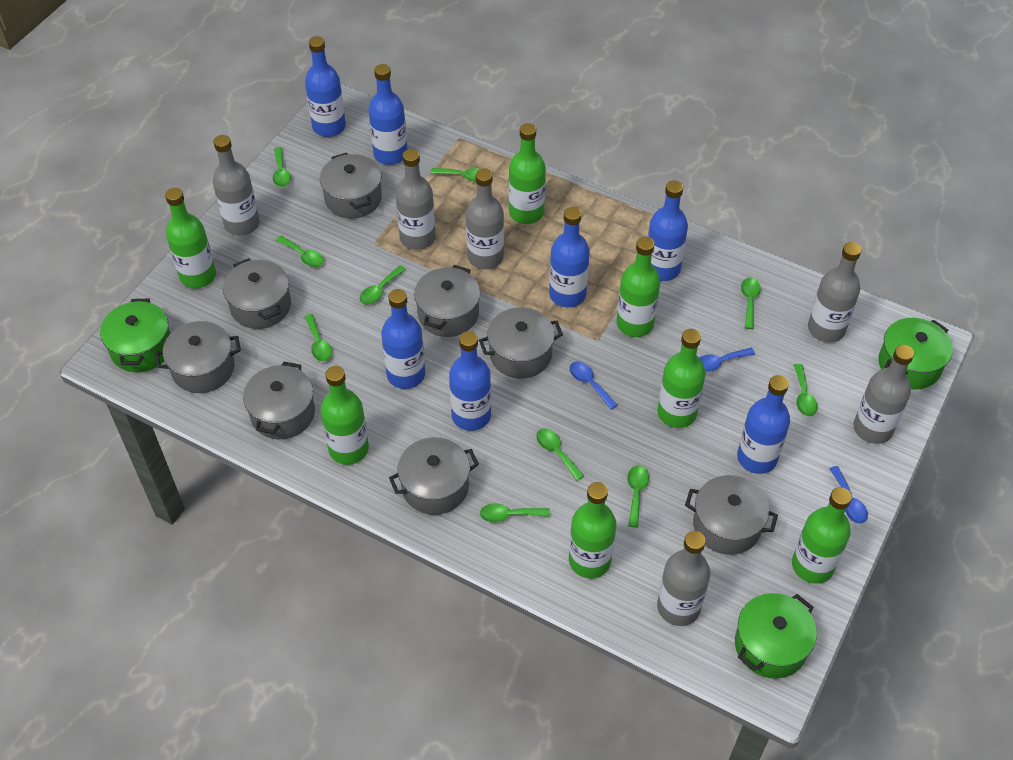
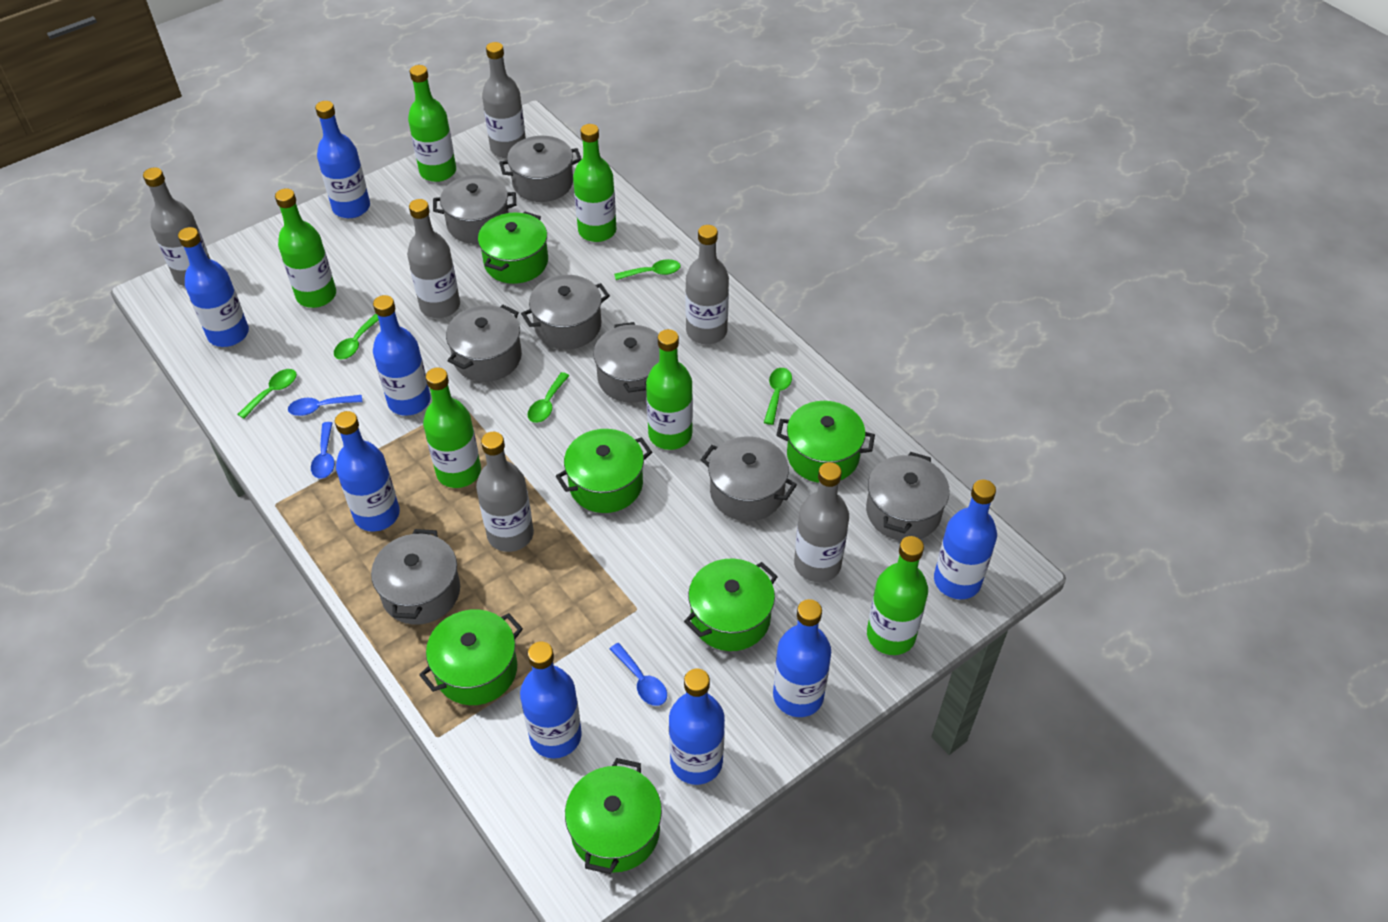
blue bottle: 7 -> 8
green bottle: 7 -> 6
green pot: 3 -> 6
green spoon: 10 -> 5

